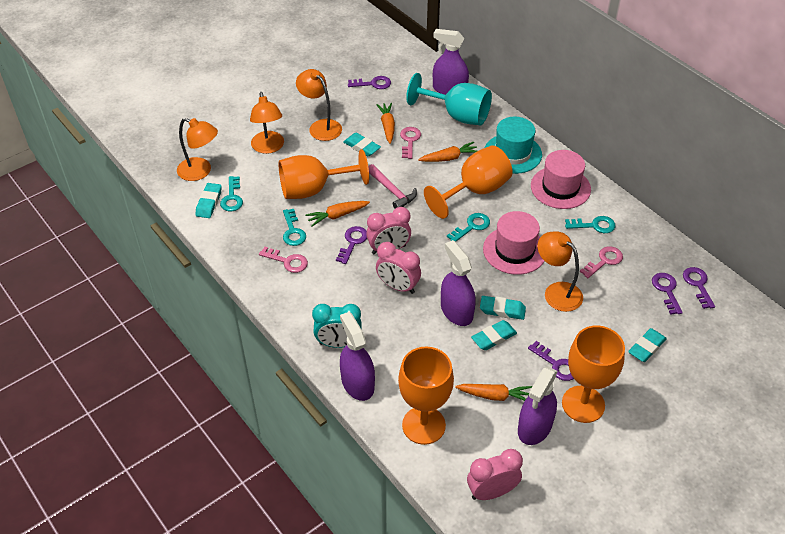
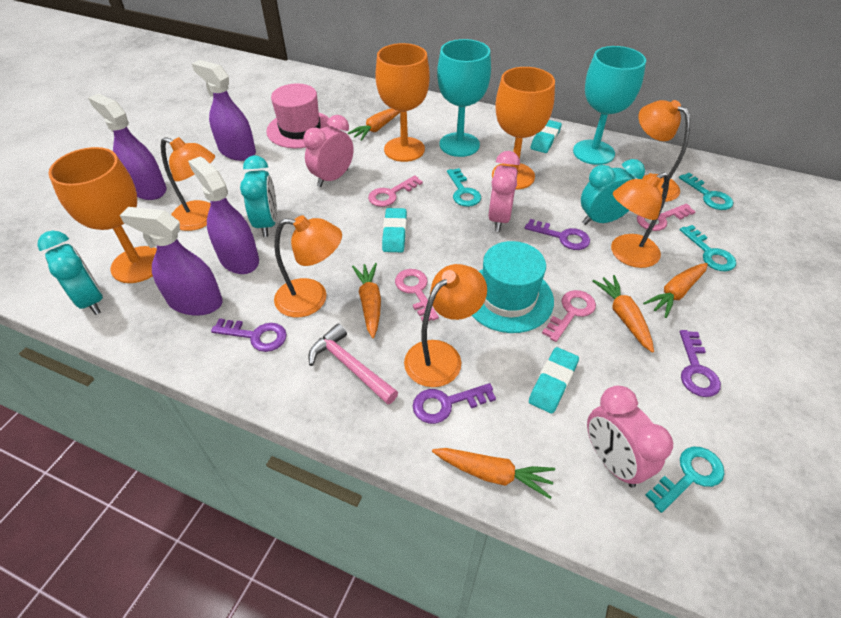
orange carrot: 4 -> 5
orange goblet: 4 -> 3
orange lamp: 4 -> 5
pink hat: 2 -> 1
pink key: 3 -> 4
purple key: 5 -> 4
turquoise clock: 1 -> 3
turquoise eraser: 5 -> 3
turquoise goblet: 1 -> 2

